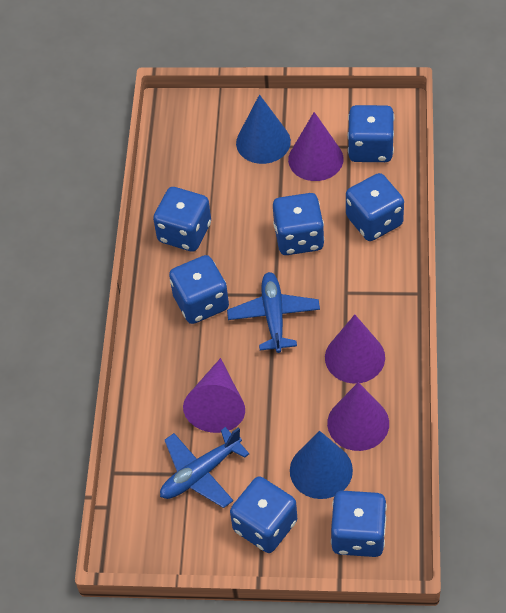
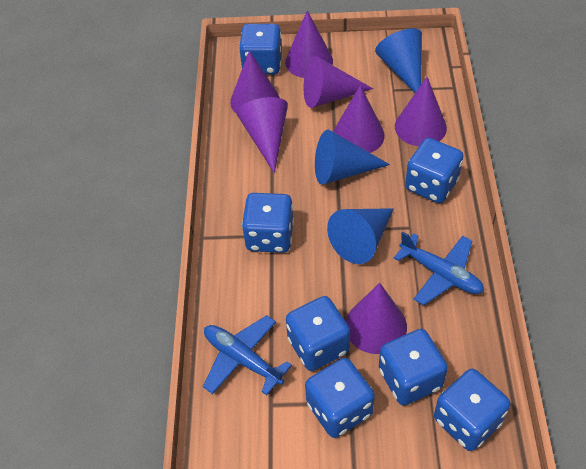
blue cone: 2 -> 3
purple cone: 4 -> 7

